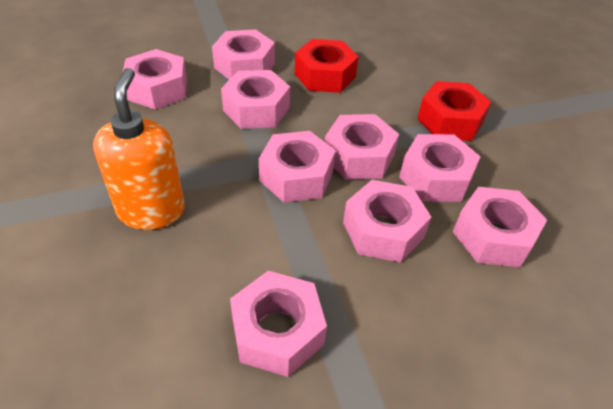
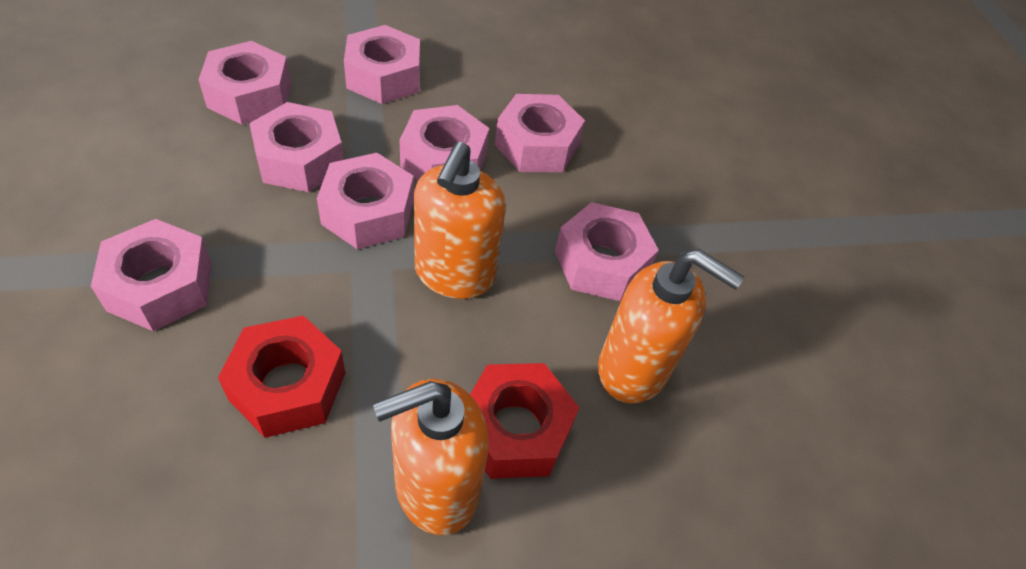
orange soap dispenser: 1 -> 3
pink nut: 9 -> 8

